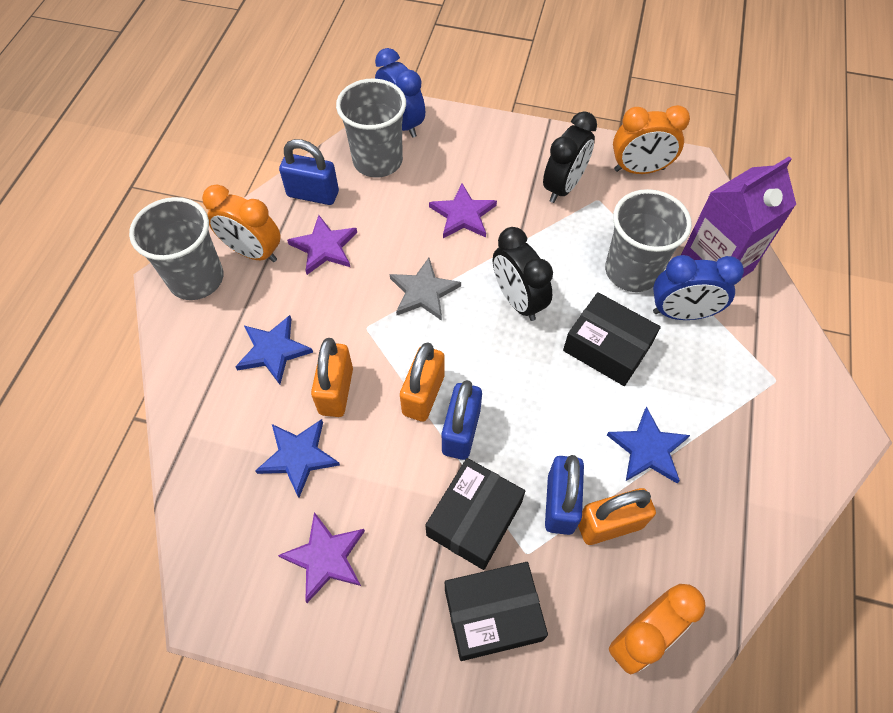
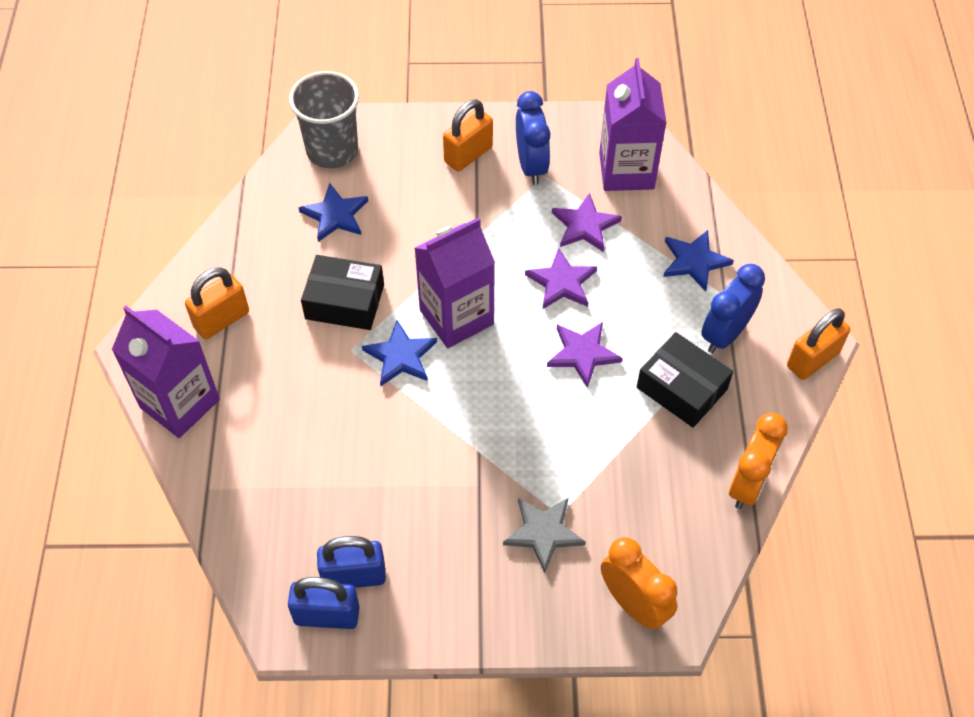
black box: 3 -> 2
black clock: 2 -> 0
blue padlock: 3 -> 2
grey cup: 3 -> 1
orange clock: 3 -> 2
purple carton: 1 -> 3

